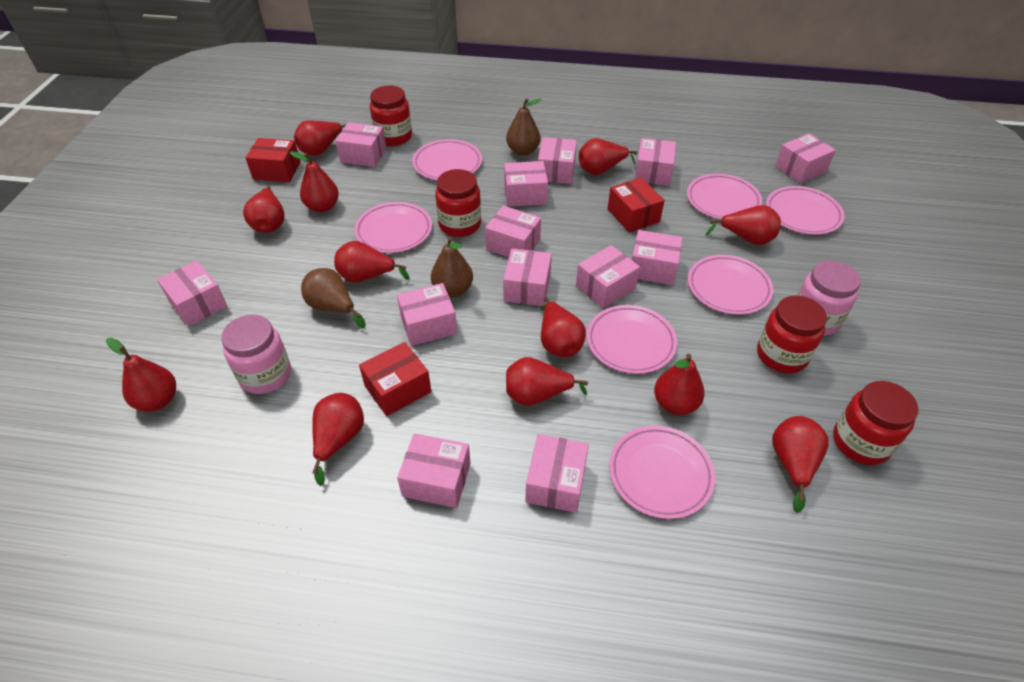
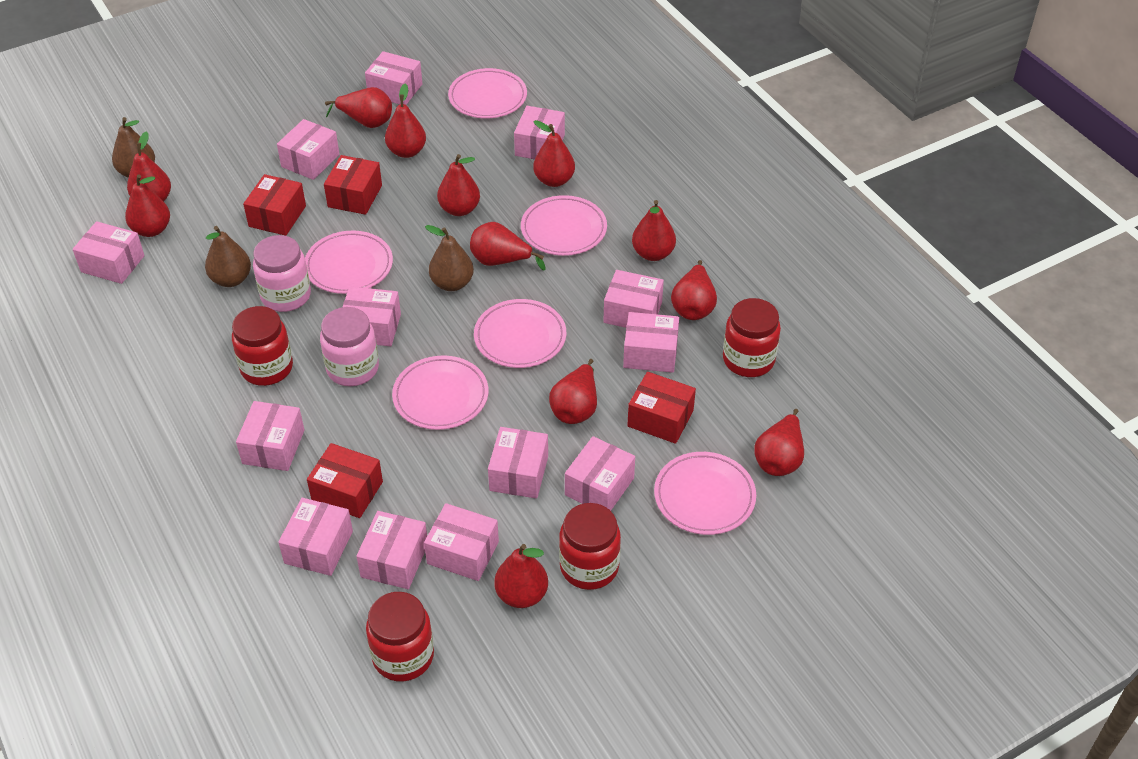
pink plate: 7 -> 6
red box: 3 -> 4

